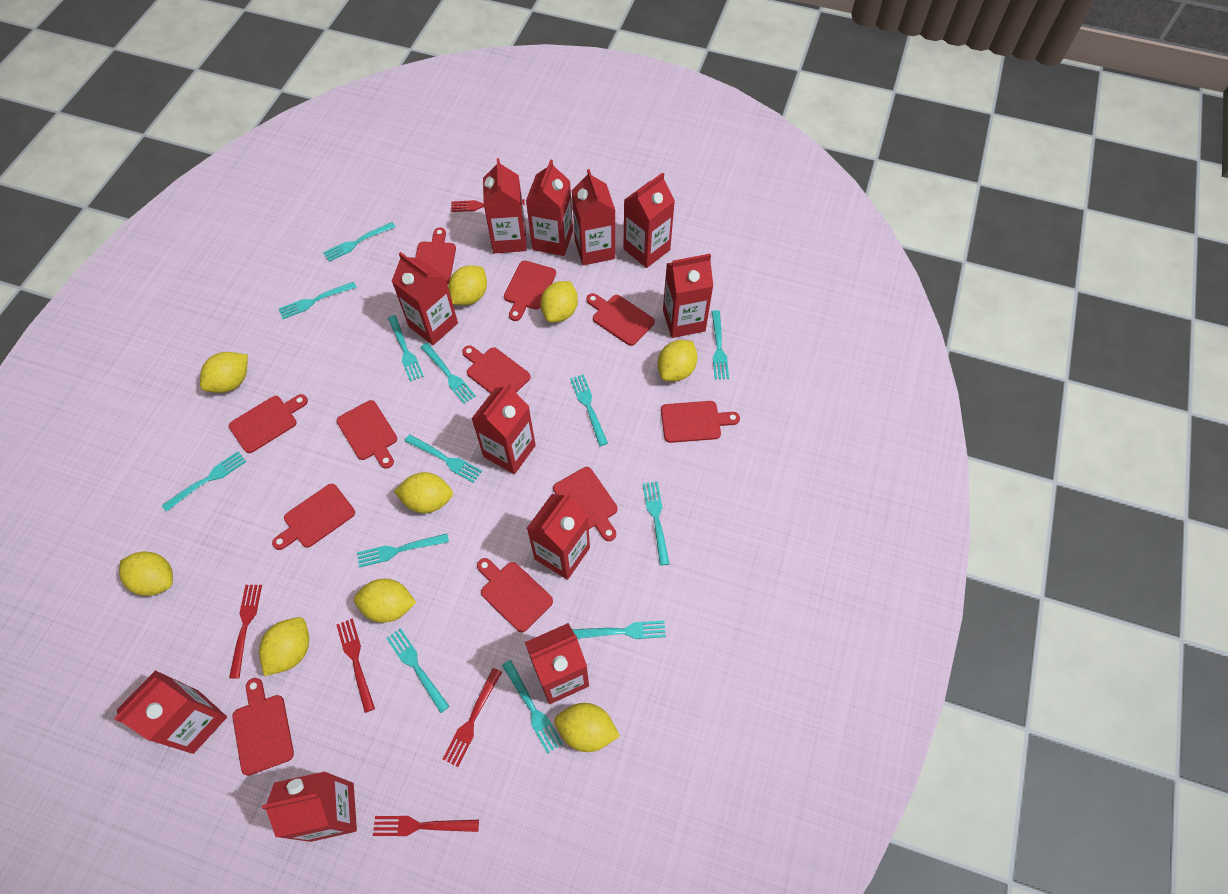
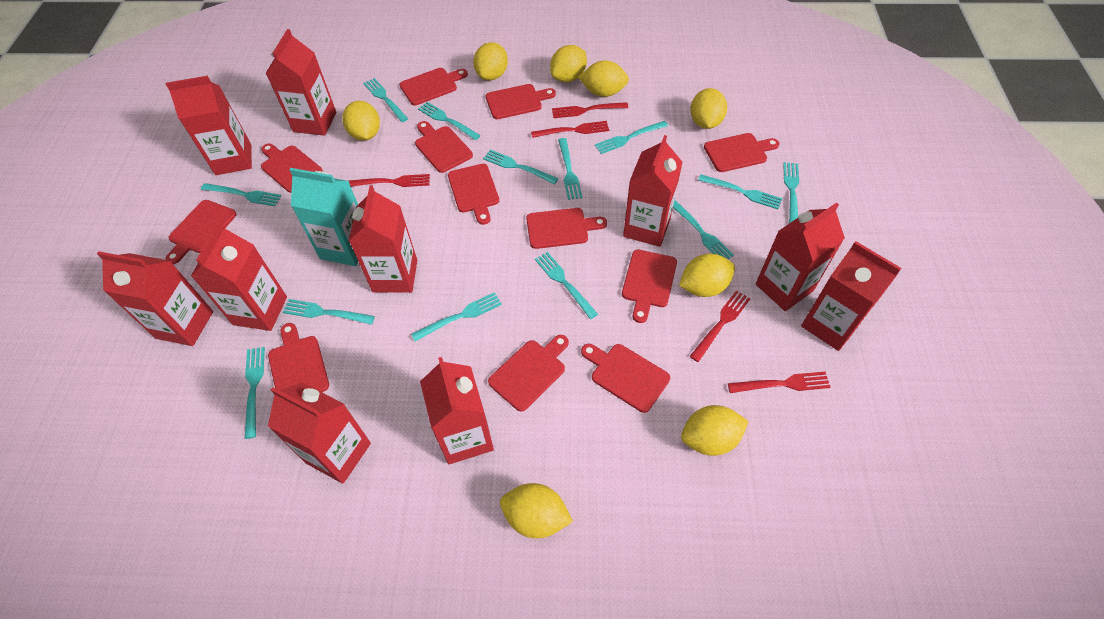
red carton: 11 -> 10
red cutting board: 11 -> 12
turquoise carton: 0 -> 1
yellow lemon: 9 -> 8

